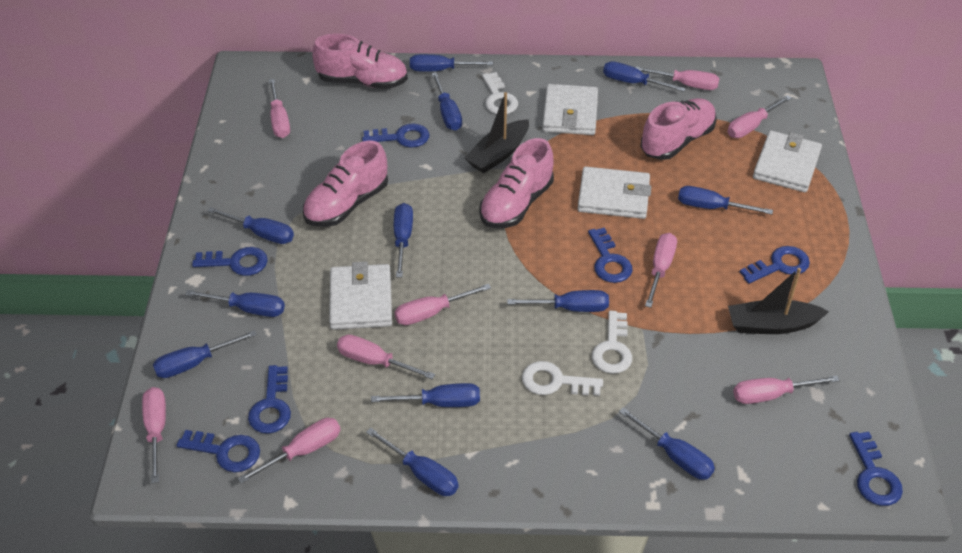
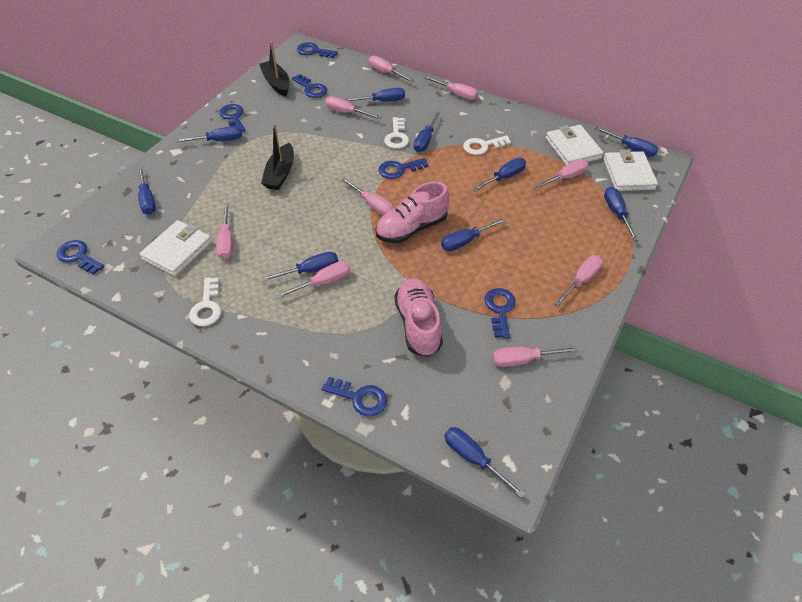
blue screwdriver: 12 -> 10
pink shoe: 4 -> 2
white wallet: 4 -> 3

